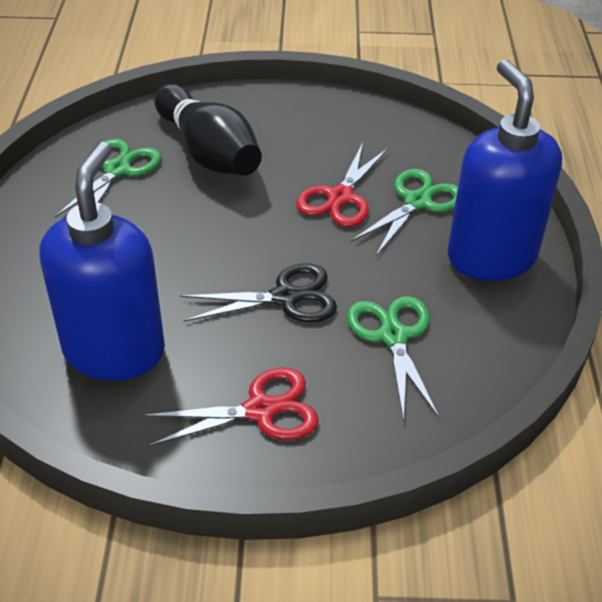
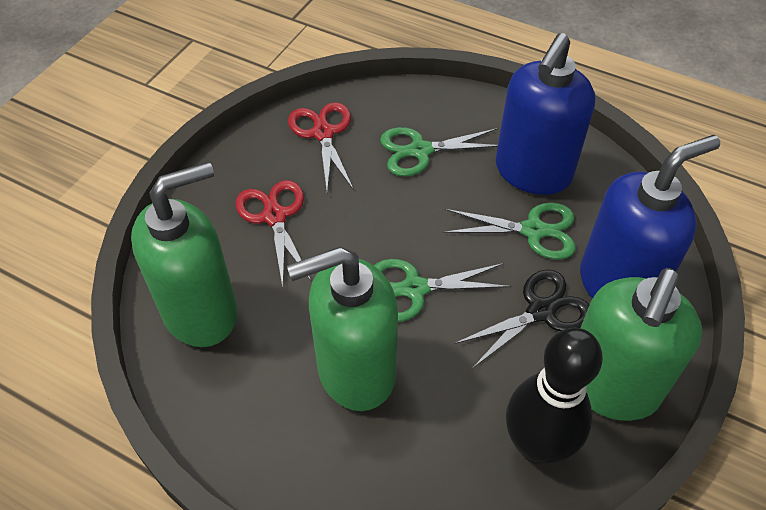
green soap dispenser: 0 -> 3

